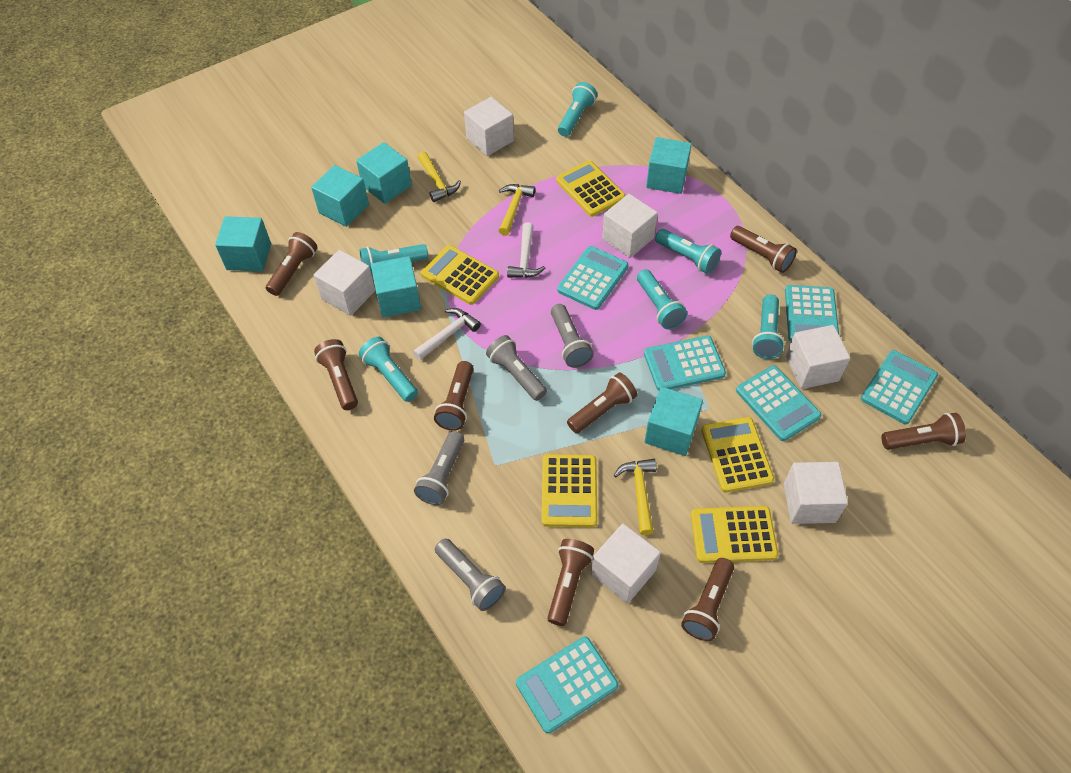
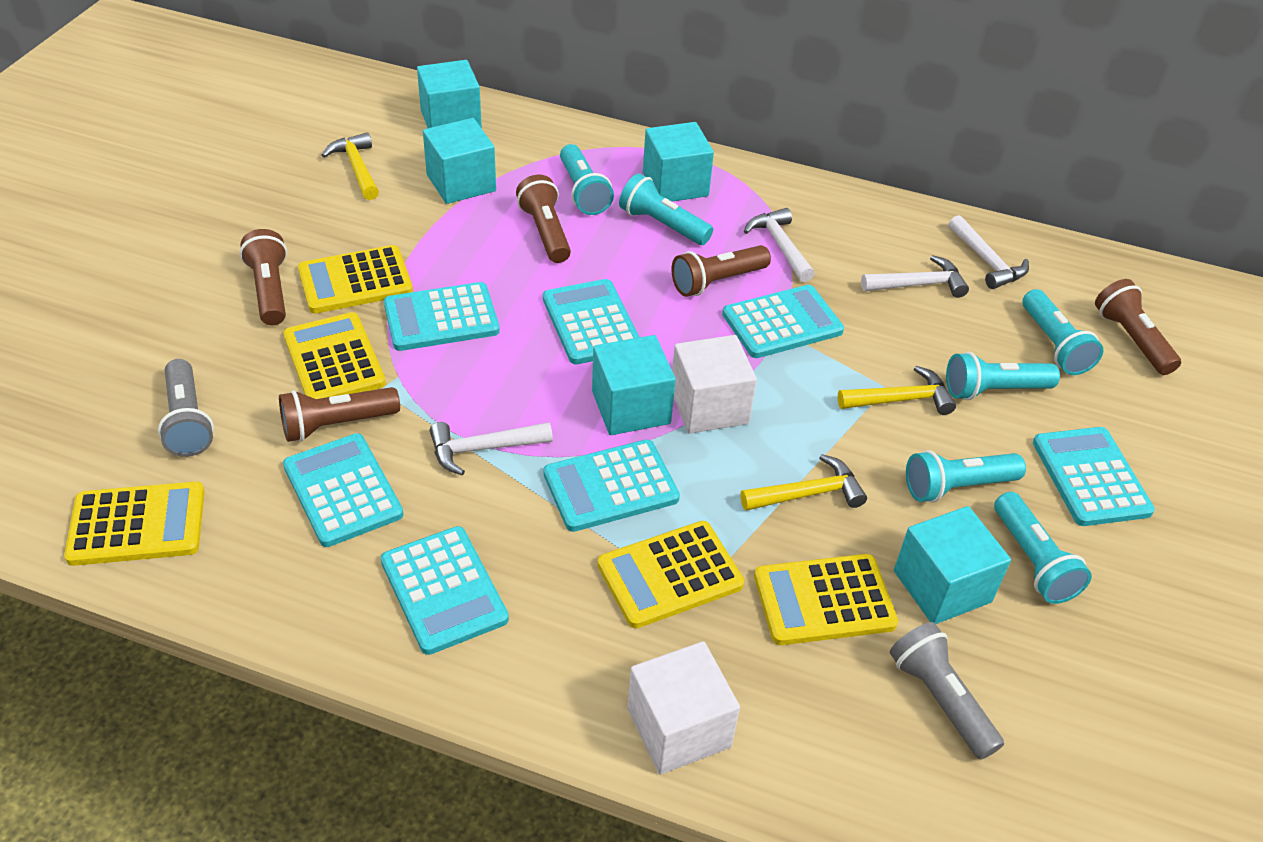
brown flashlight: 8 -> 5
grey flashlight: 4 -> 2
turquoise calculator: 6 -> 7
turquoise cube: 6 -> 5
white cube: 6 -> 2
white hammer: 2 -> 4

